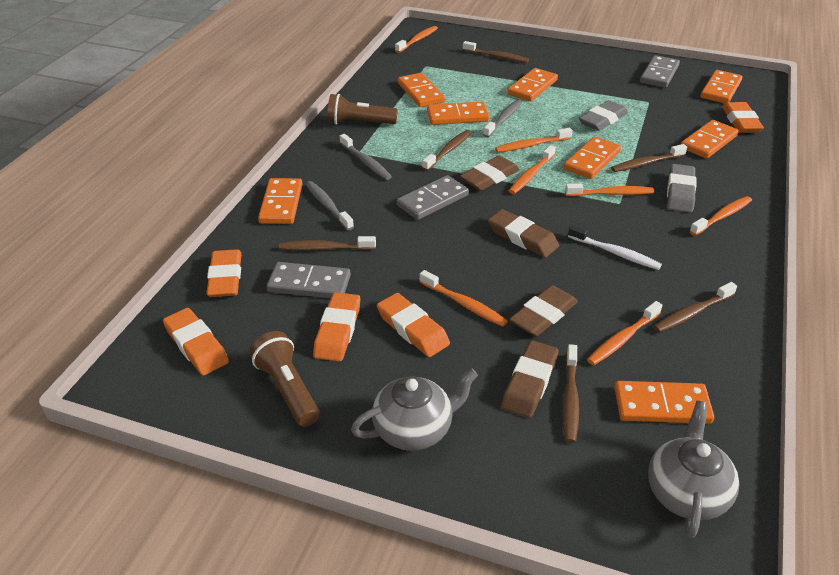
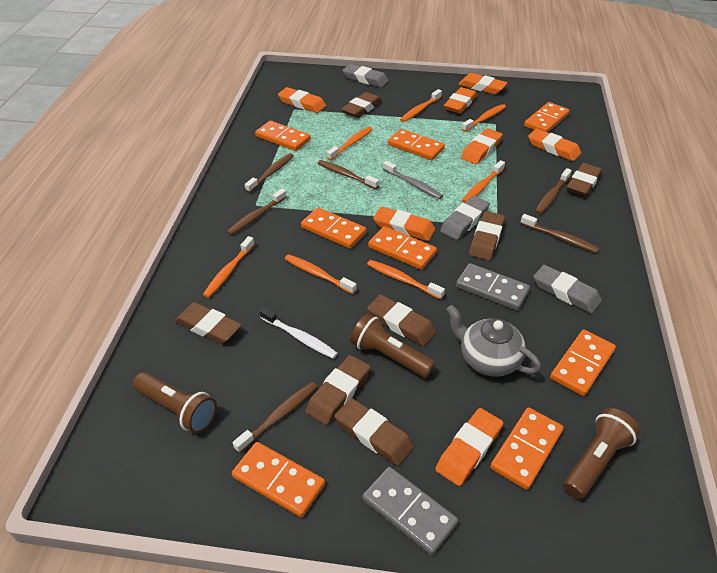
brown eraser: 4 -> 7
brown flashlight: 2 -> 3
grey domino: 3 -> 2
grey eraser: 2 -> 3
grey teapot: 2 -> 1
grey toothbrush: 3 -> 1
orange eraser: 5 -> 7

